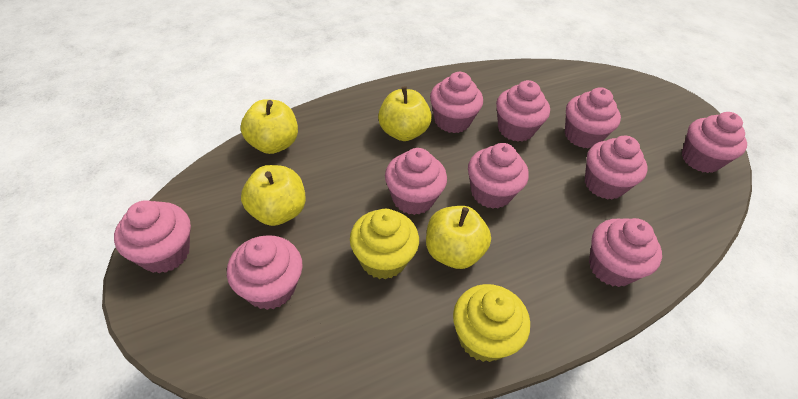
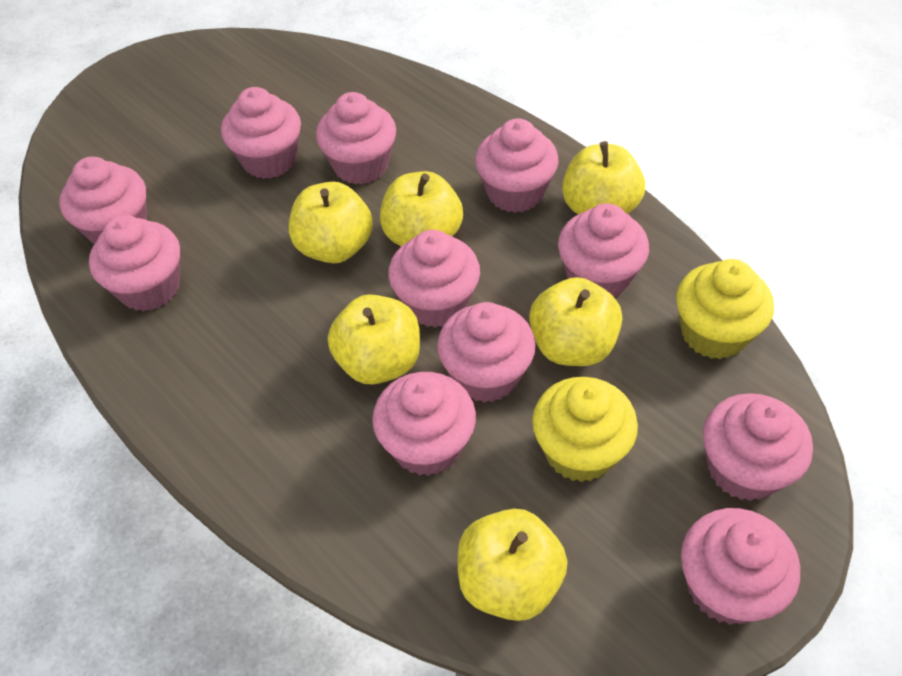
pink cupcake: 10 -> 11
yellow apple: 4 -> 6

